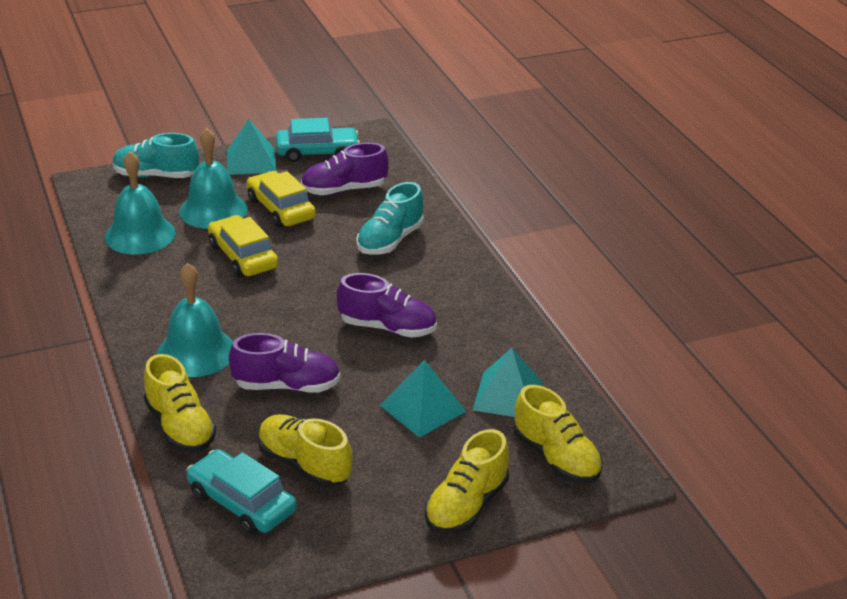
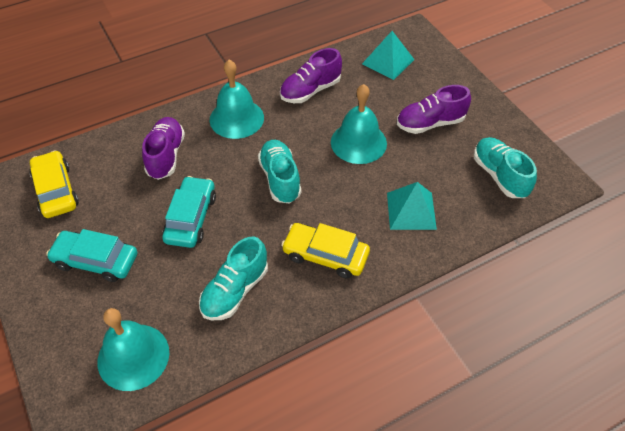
turquoise pyramid: 3 -> 2
turquoise shoe: 2 -> 3
yellow shoe: 4 -> 0

